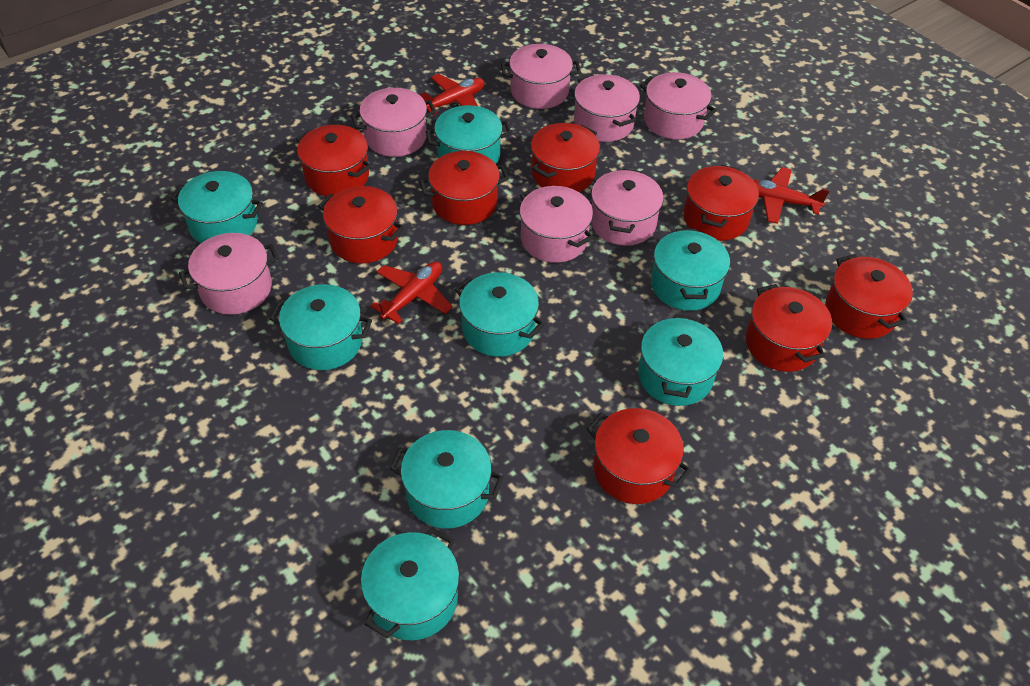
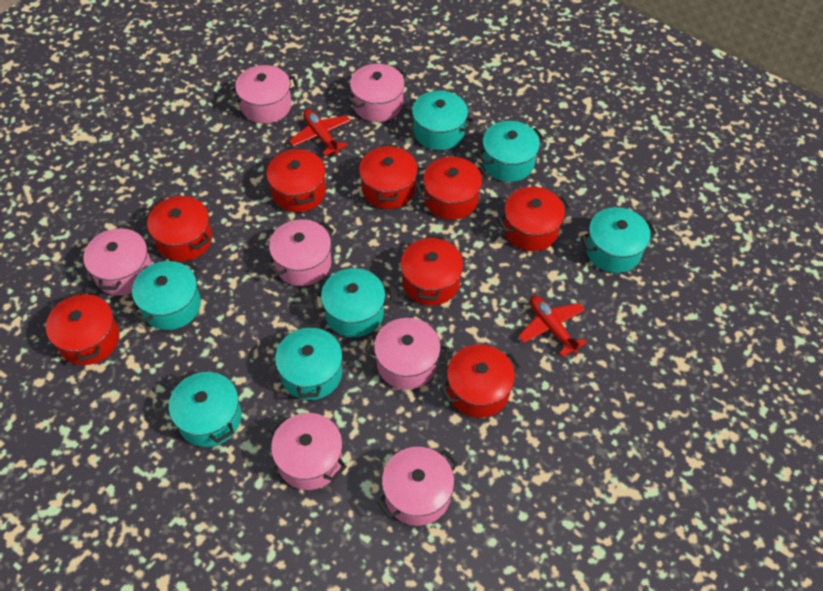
red plane: 3 -> 2
turquoise pot: 8 -> 7

